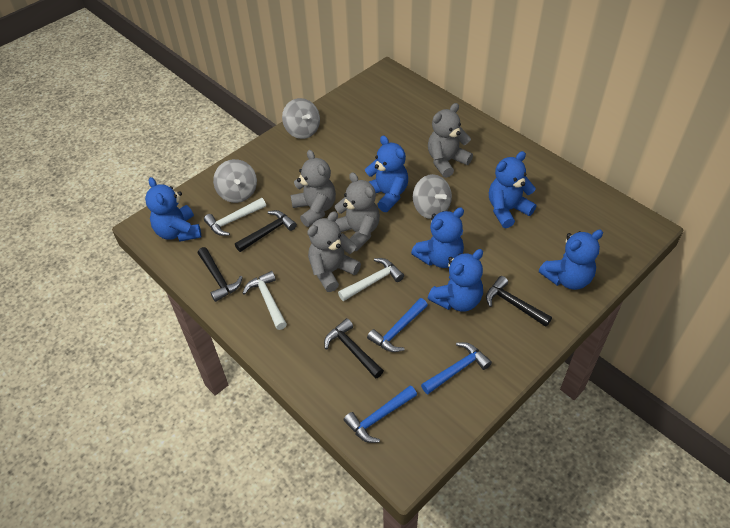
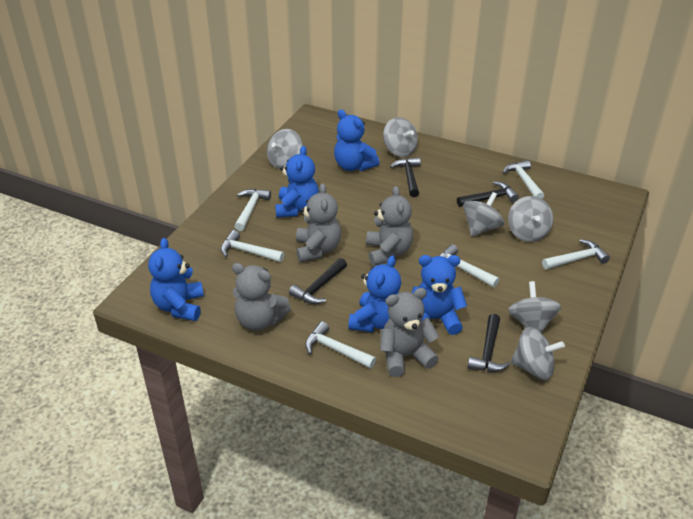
blue hammer: 3 -> 0
blue teddy bear: 6 -> 5
grey spinning top: 3 -> 6
white hammer: 3 -> 6

